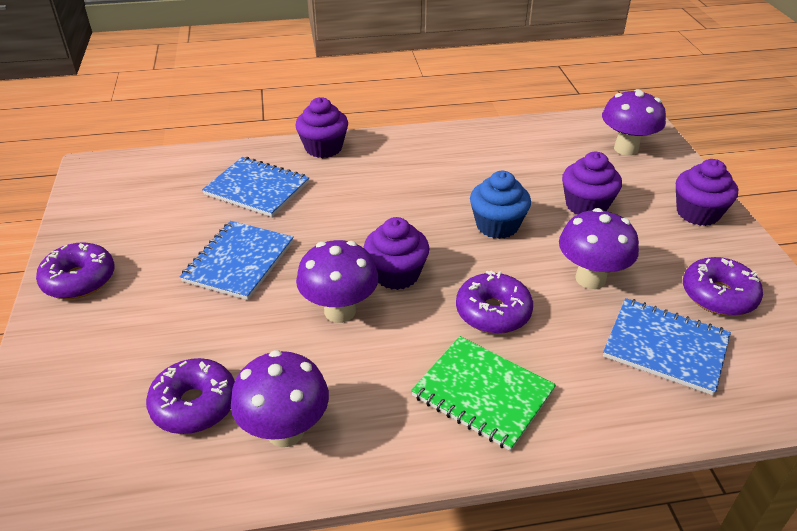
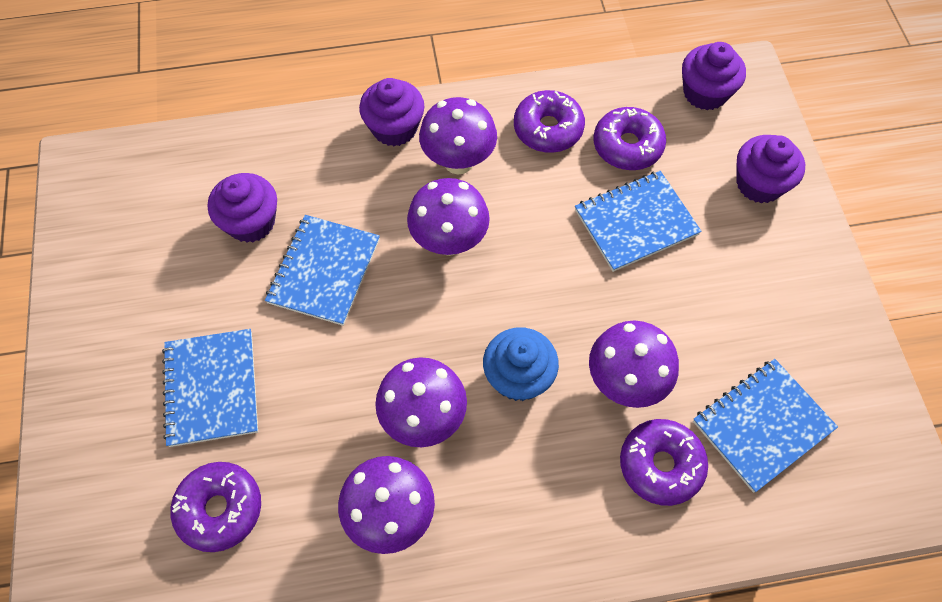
blue notebook: 3 -> 4
green notebook: 1 -> 0
purple mushroom: 4 -> 5

